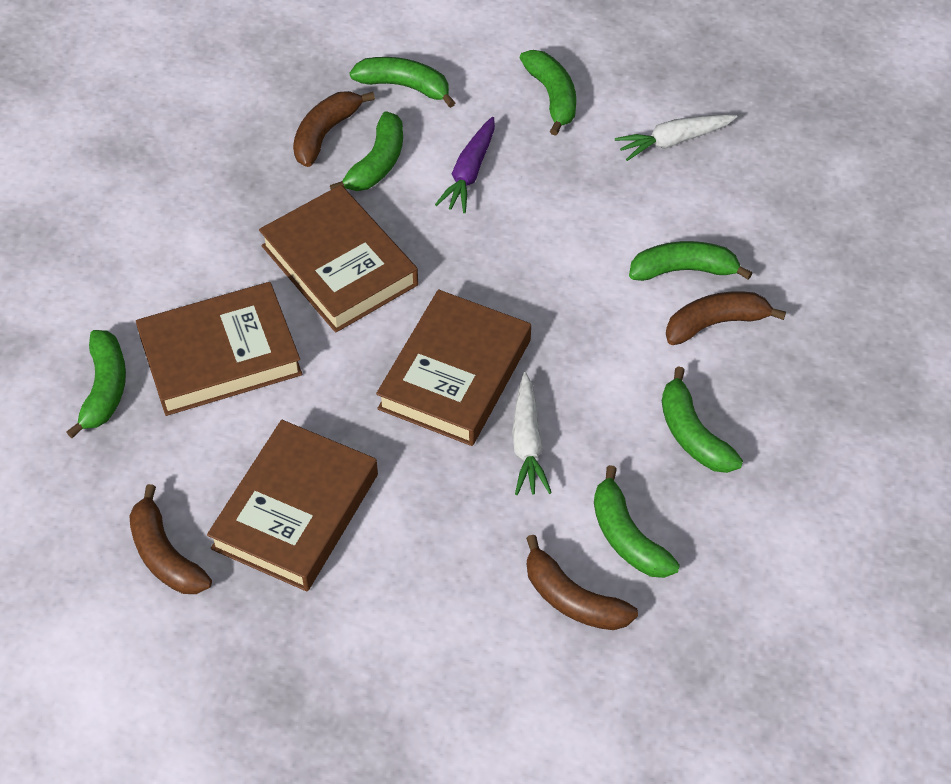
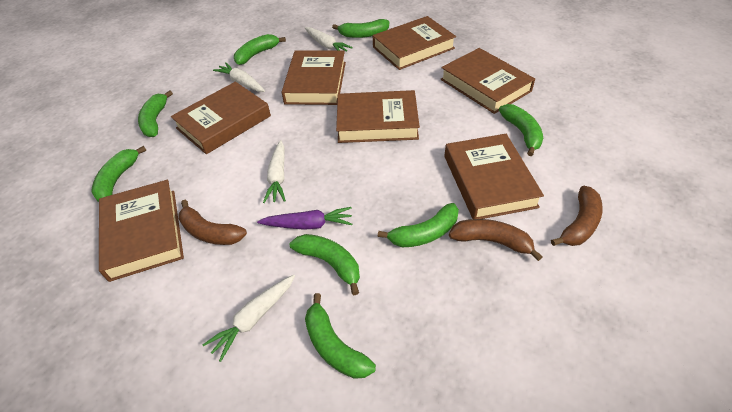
brown banana: 4 -> 3
brown book: 4 -> 7
green banana: 7 -> 8
white carrot: 2 -> 4

